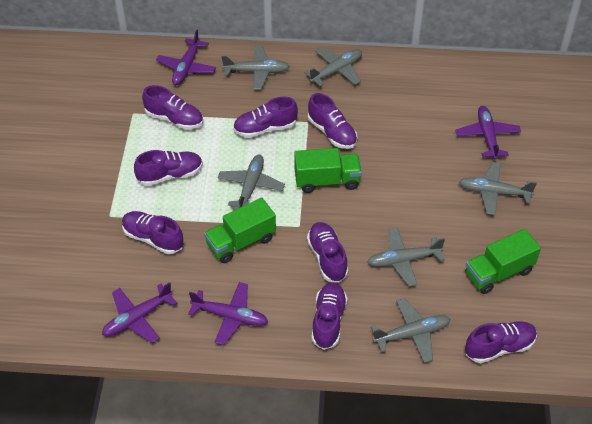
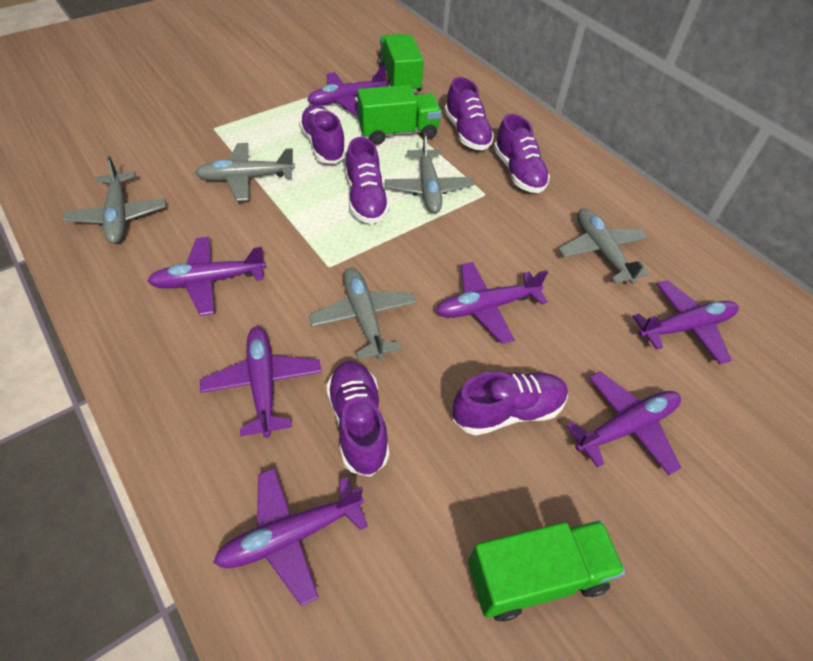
grey plane: 6 -> 5
purple plane: 4 -> 7
purple shoe: 8 -> 6

